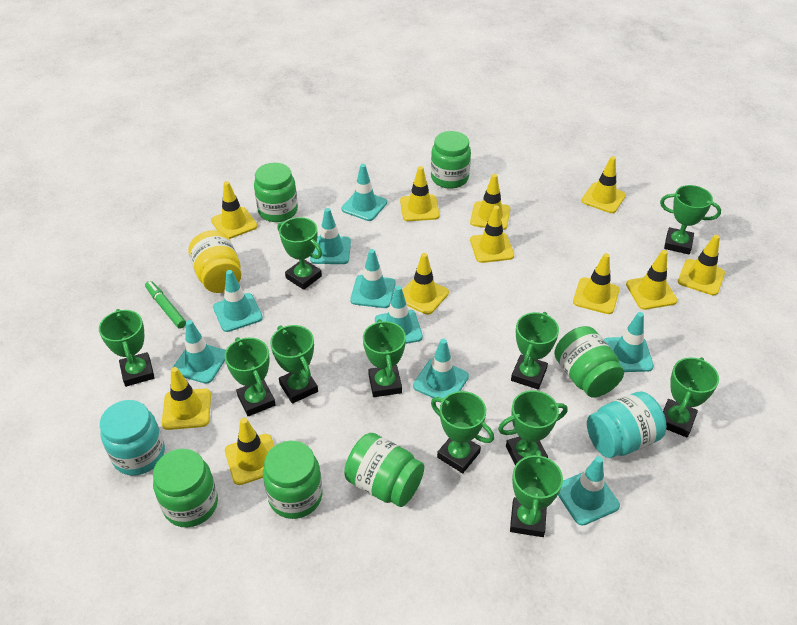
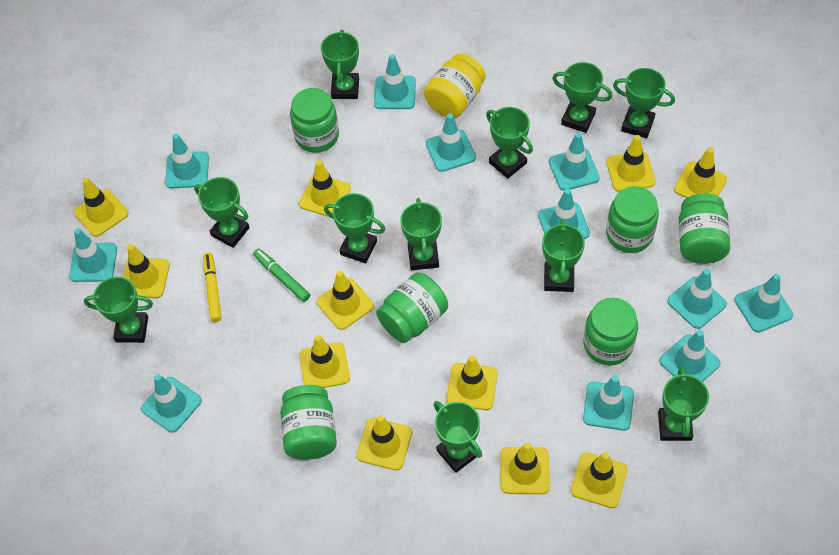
turquoise jar: 2 -> 0
turquoise traffic cone: 9 -> 11
yellow marker: 0 -> 1

